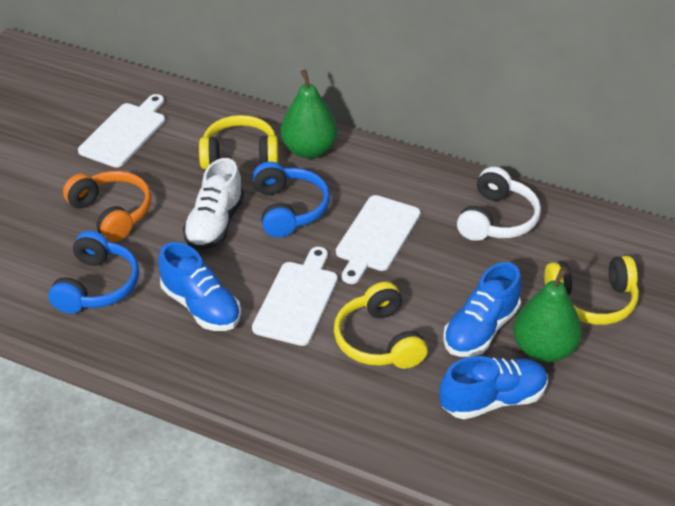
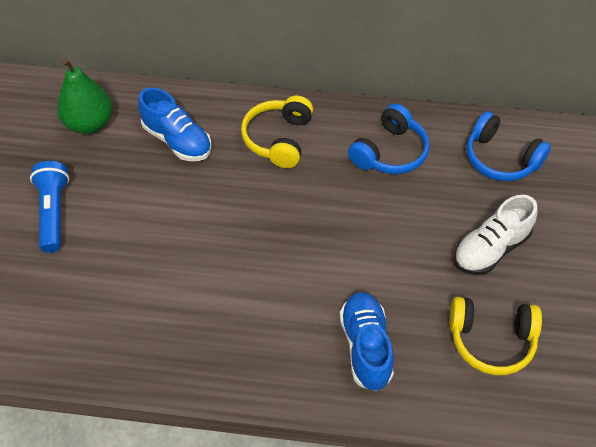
blue flashlight: 0 -> 1
blue shoe: 3 -> 2
green pear: 2 -> 1
orange headphones: 1 -> 0
white cutting board: 3 -> 0
white headphones: 1 -> 0
yellow headphones: 3 -> 2

